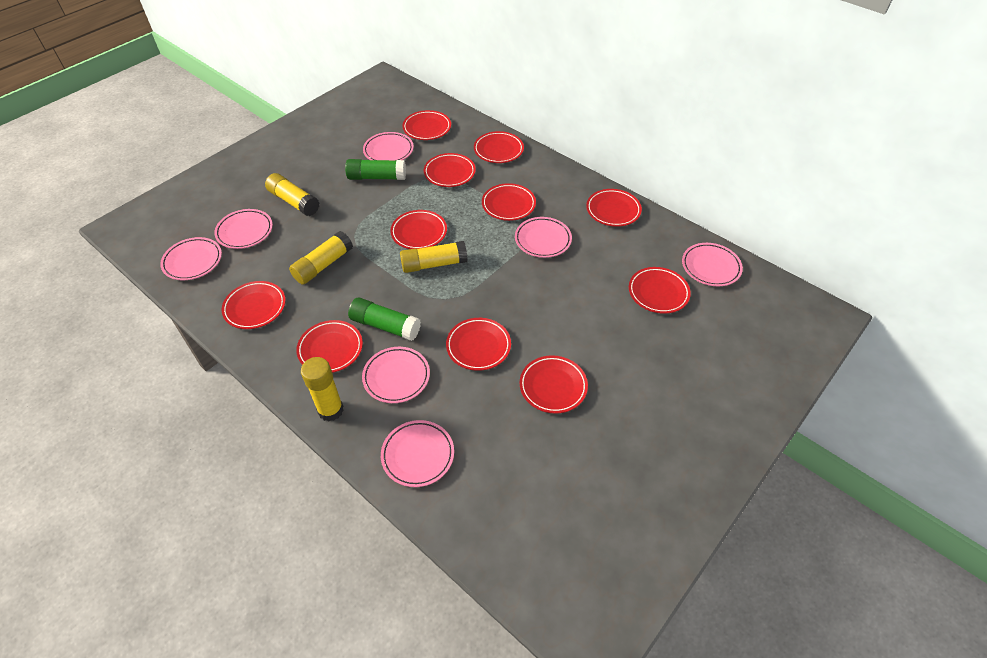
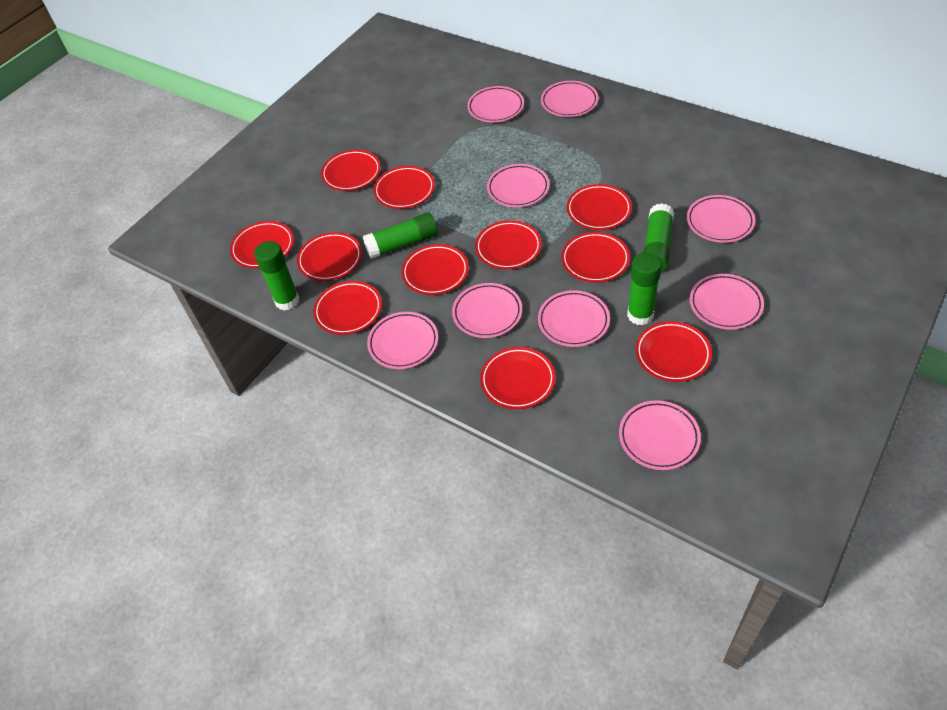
green glue stick: 2 -> 4
pink plate: 7 -> 9
yellow glue stick: 4 -> 0

